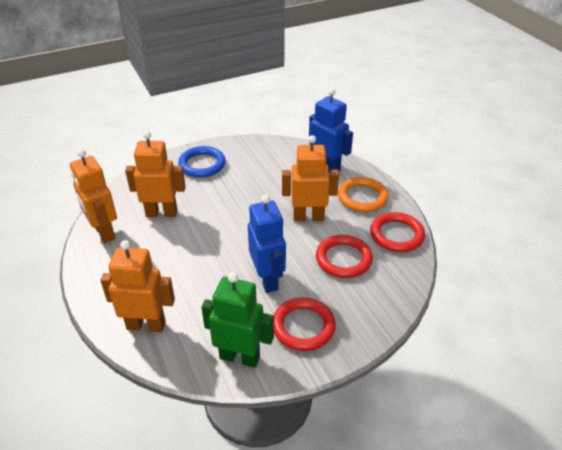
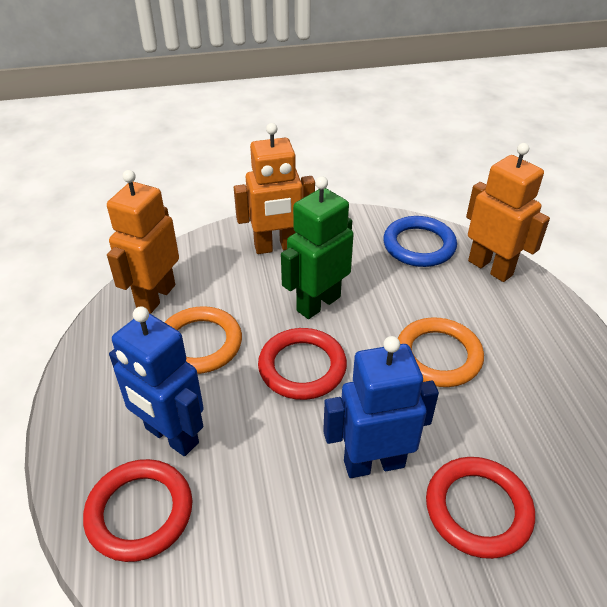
orange ring: 1 -> 2
orange robot: 4 -> 3

